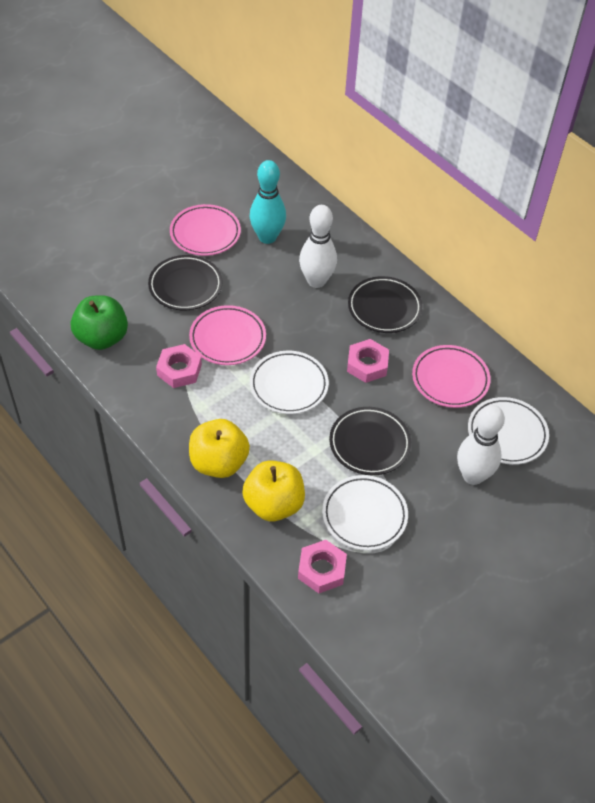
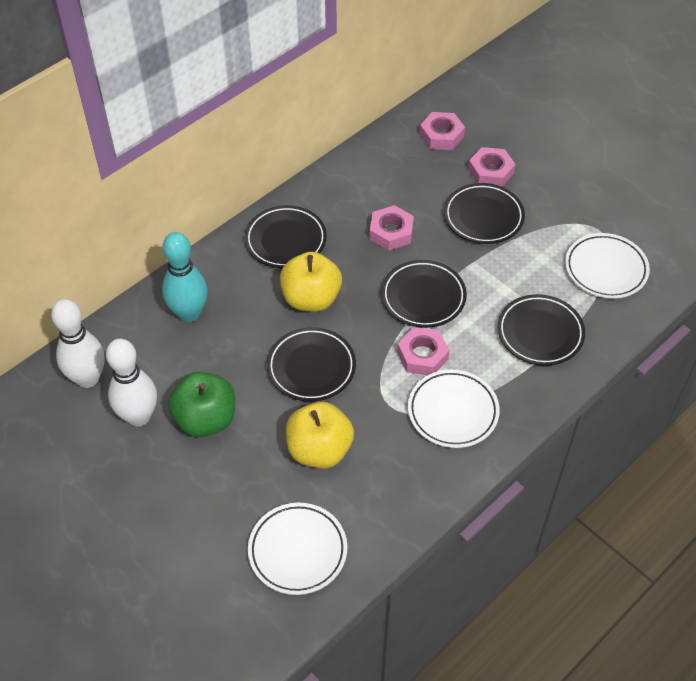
black plate: 3 -> 5
pink nut: 3 -> 4
pink plate: 3 -> 0

